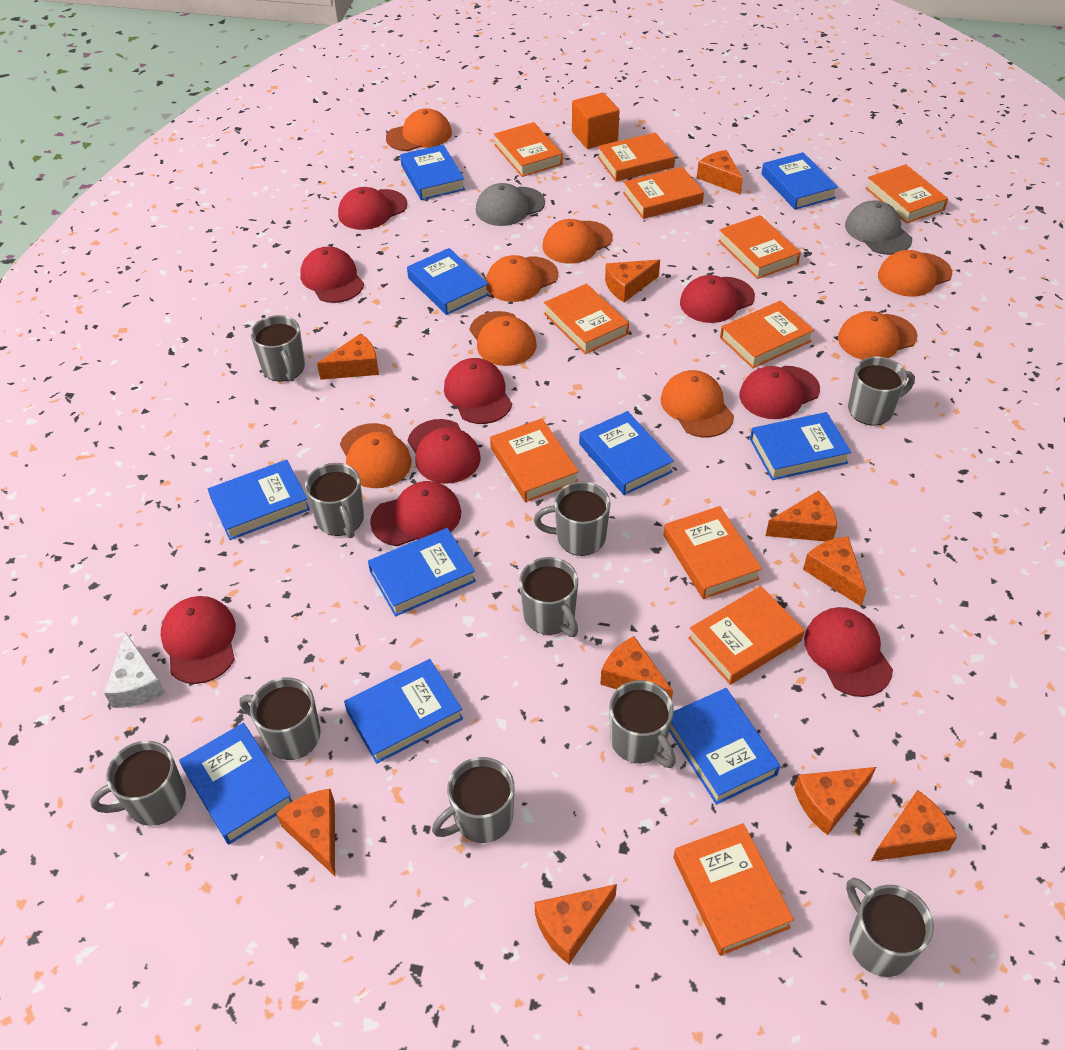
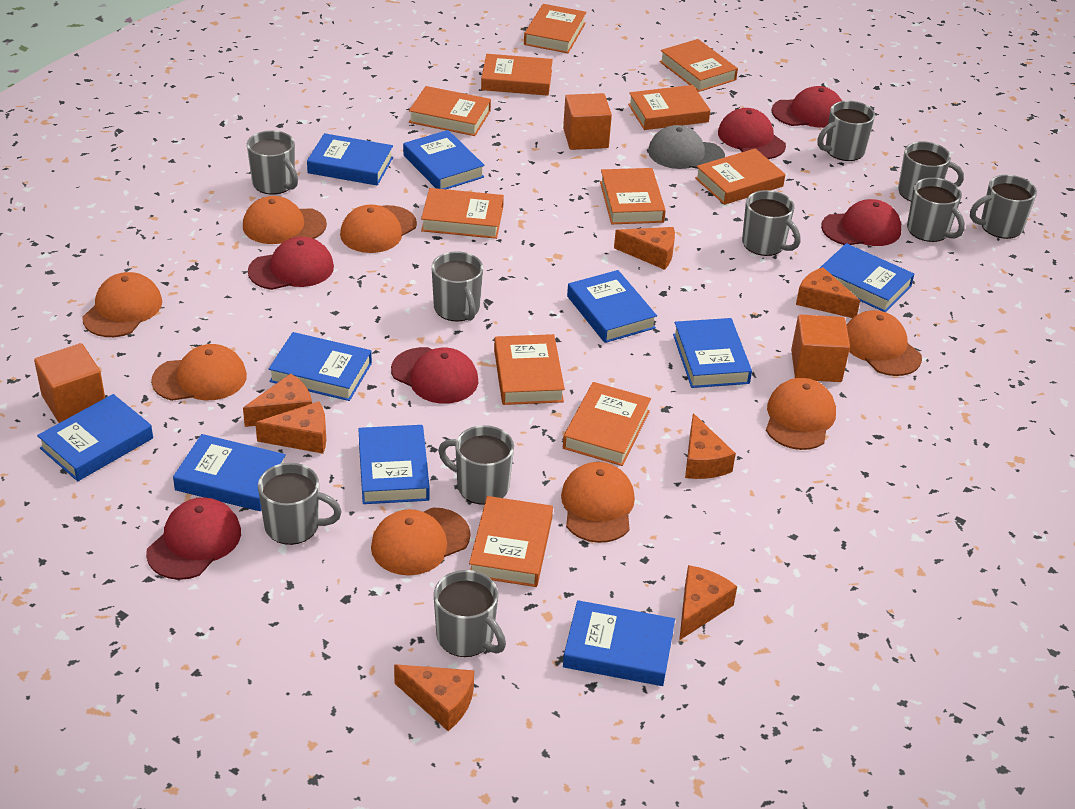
grey cap: 2 -> 1
orange cheese: 10 -> 7
orange cube: 1 -> 3
red cap: 9 -> 6
white cheese: 1 -> 0

